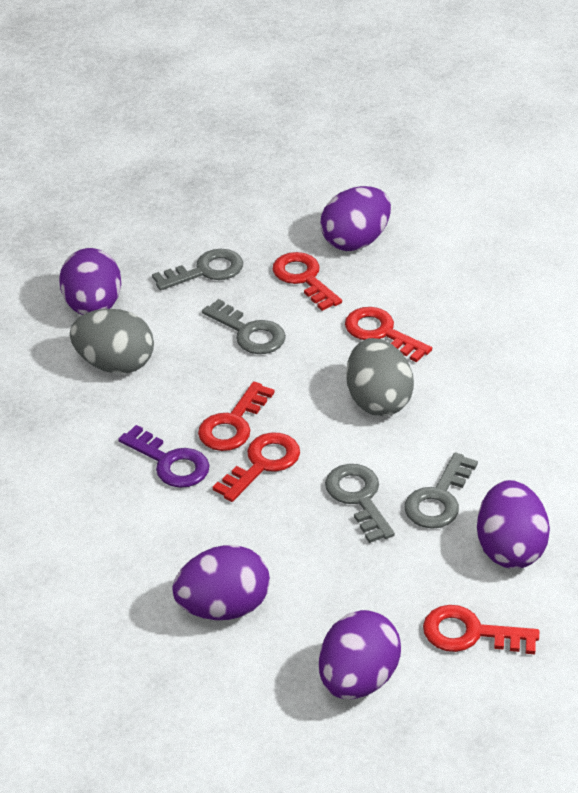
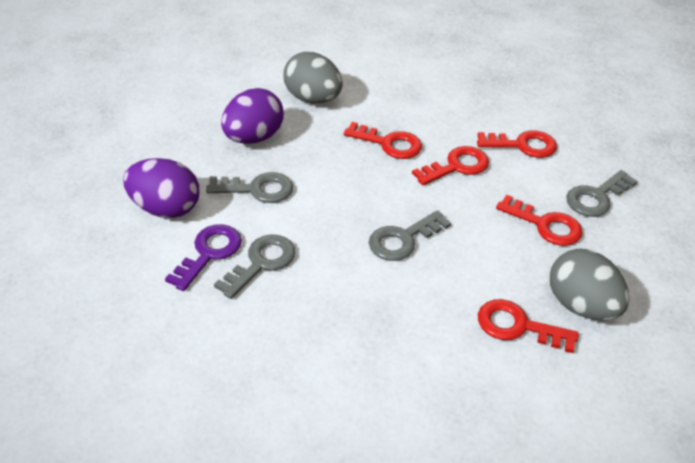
purple egg: 5 -> 2

